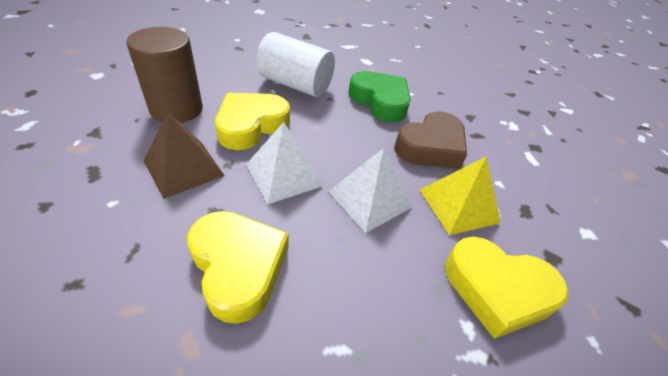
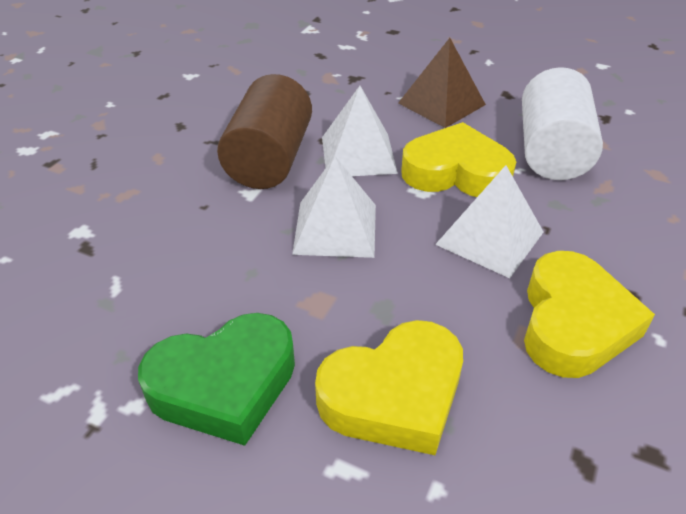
brown heart: 1 -> 0
white pyramid: 2 -> 3
yellow pyramid: 1 -> 0

